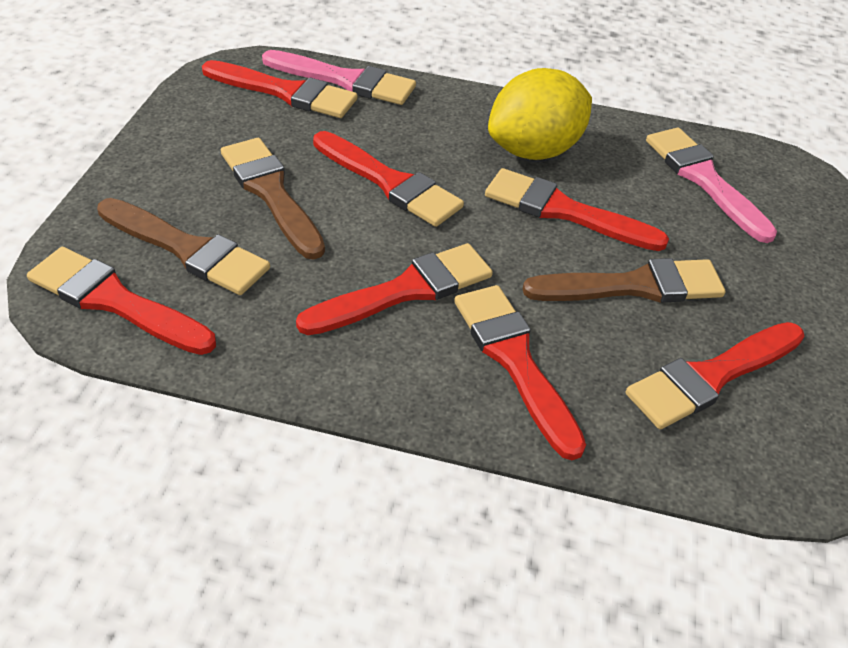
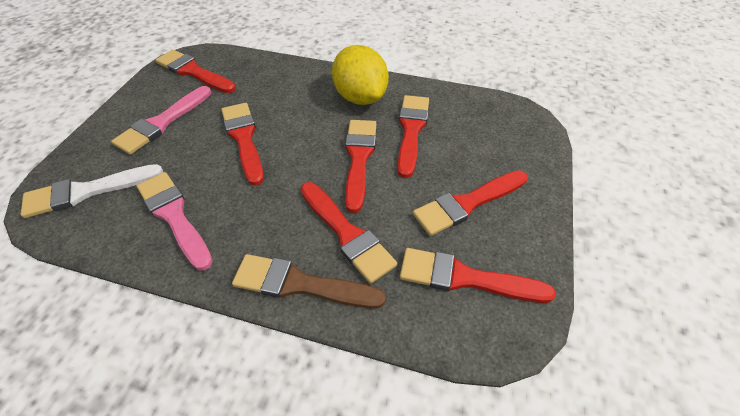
brown brush: 3 -> 1
white brush: 0 -> 1

